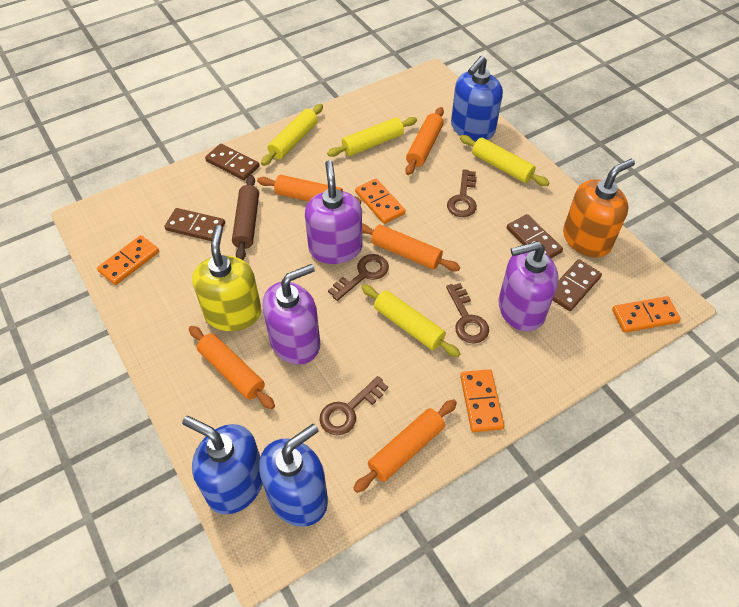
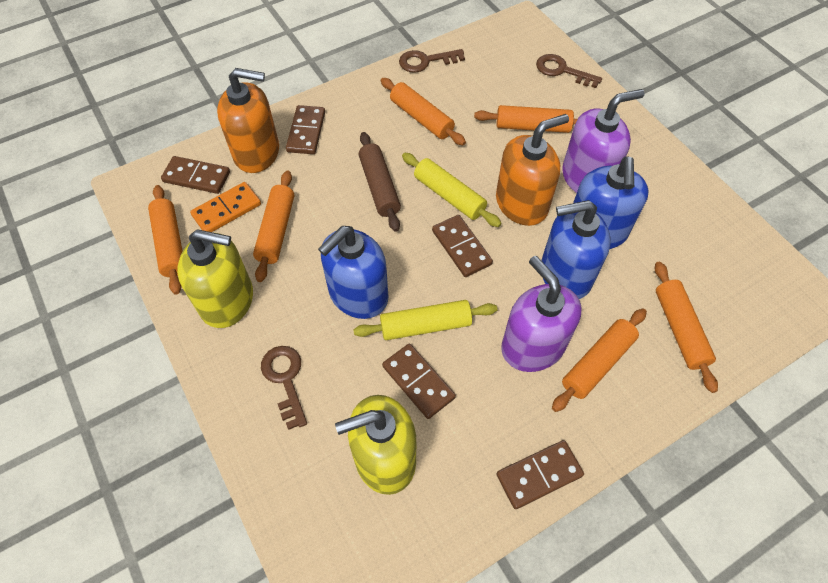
brown domino: 4 -> 5
brown key: 4 -> 3
orange domino: 4 -> 1
orange rolling pin: 5 -> 6
orange soap dispenser: 1 -> 2
purple soap dispenser: 3 -> 2
yellow rolling pin: 4 -> 2
yellow soap dispenser: 1 -> 2

